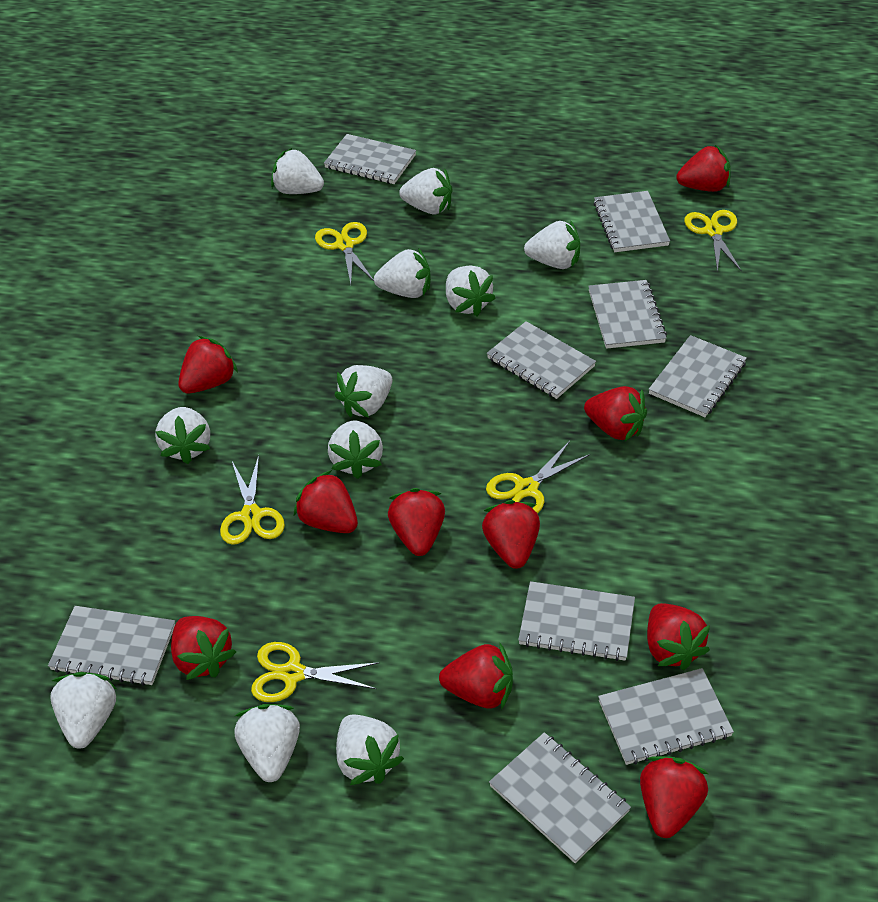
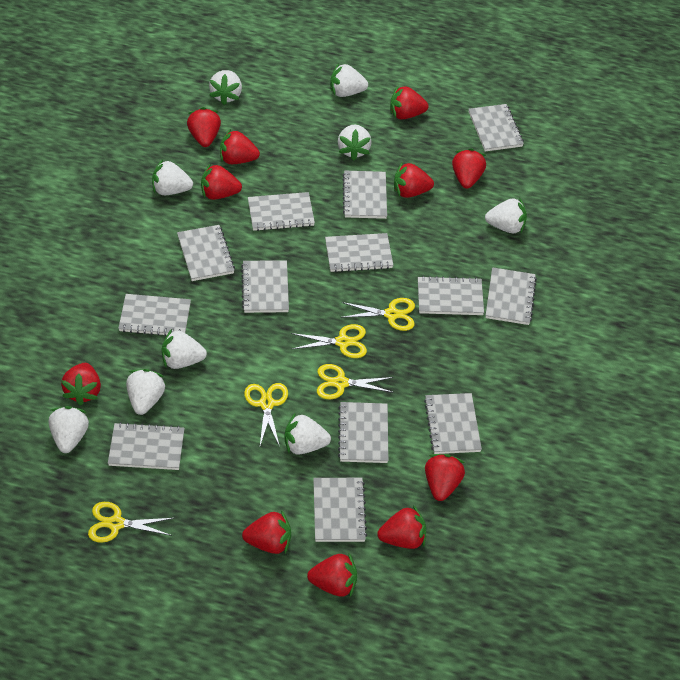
grey notebook: 9 -> 13
red strawberry: 10 -> 11
white strawberry: 11 -> 9

